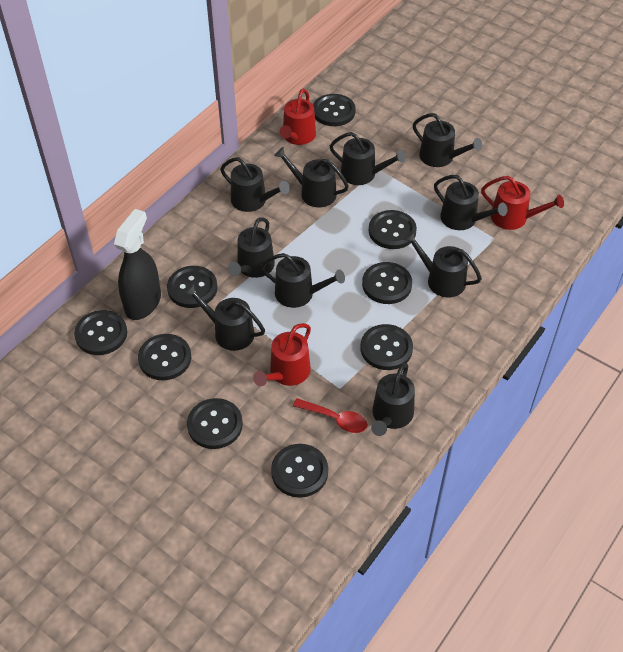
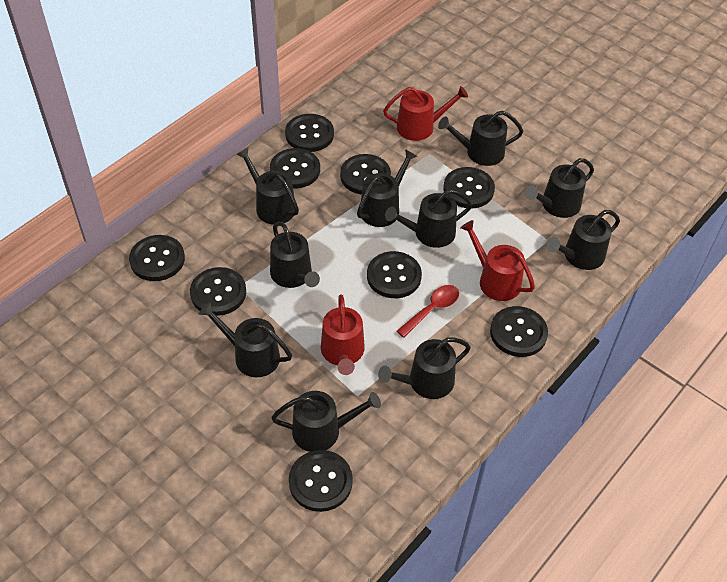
black spray bottle: 1 -> 0

